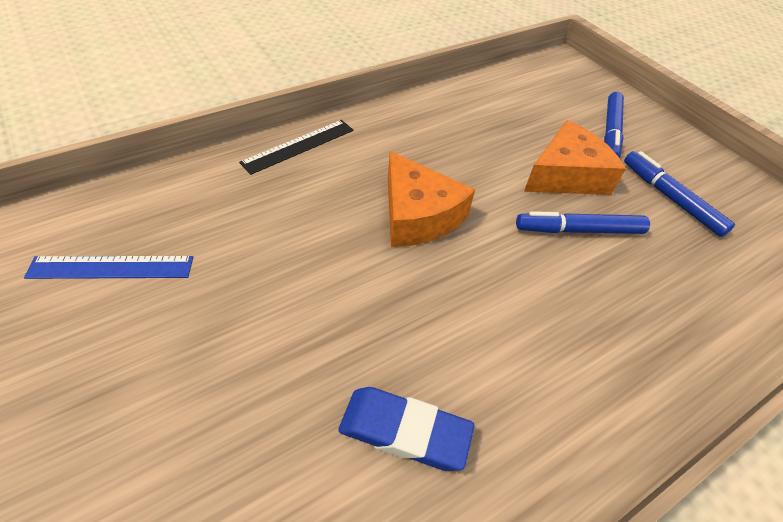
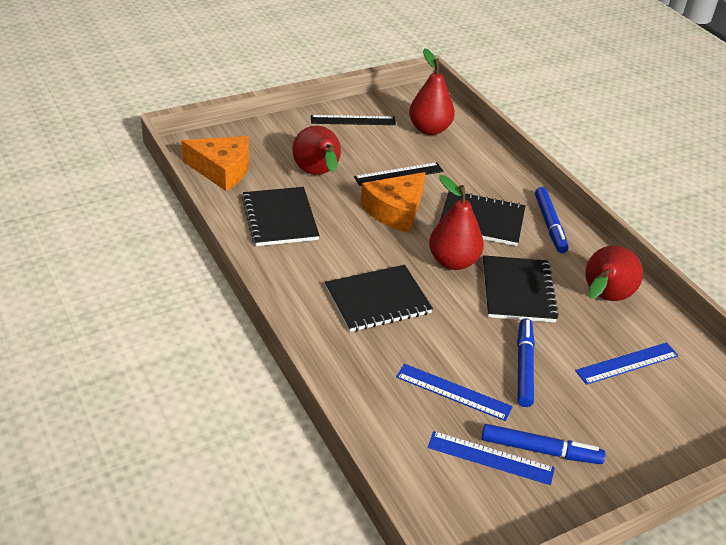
black notebook: 0 -> 4
black ruler: 1 -> 2
blue eraser: 1 -> 0
blue ruler: 1 -> 3
red pear: 0 -> 4

